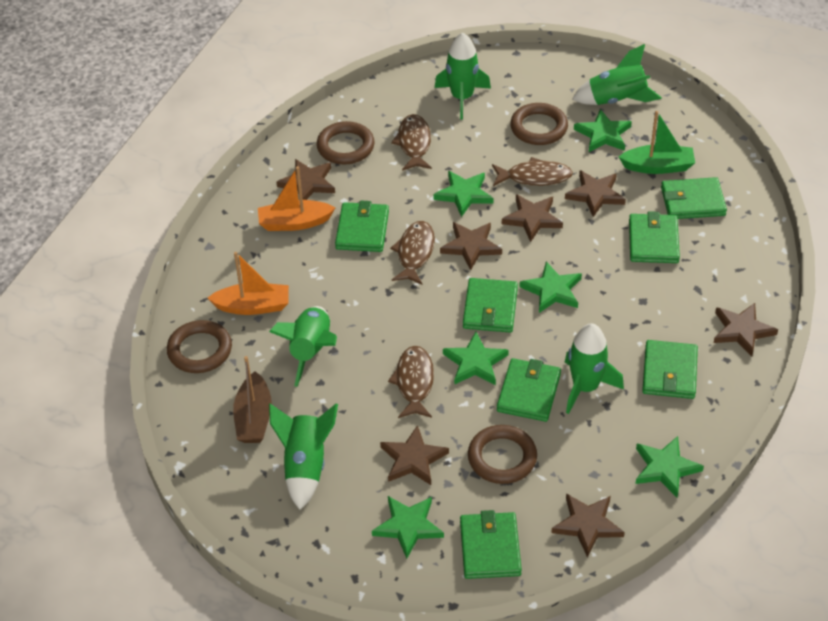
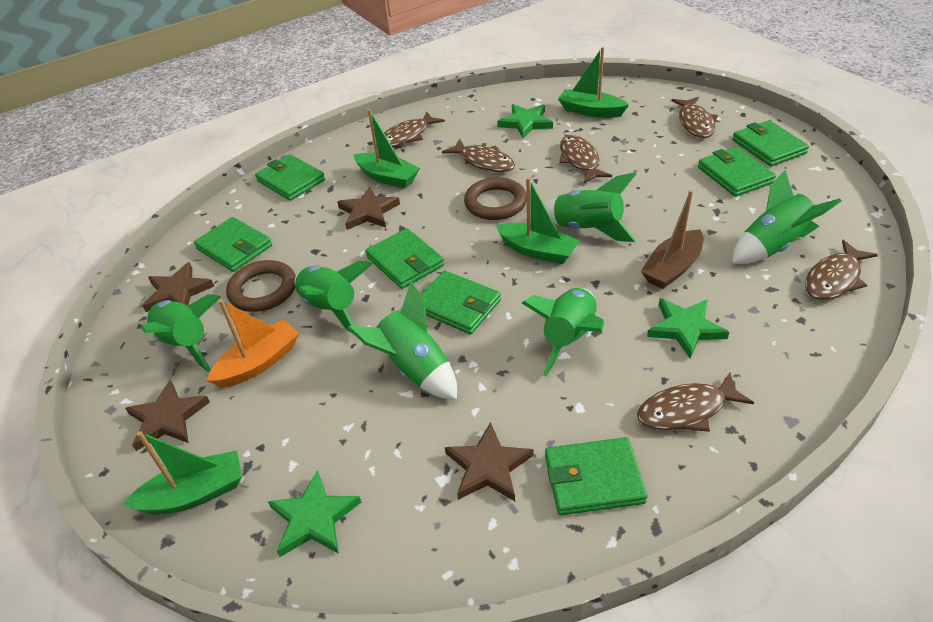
brown fish: 4 -> 6
brown ring: 4 -> 2
brown star: 7 -> 4
green boat: 1 -> 4
green rocket: 5 -> 6
green star: 6 -> 3
orange boat: 2 -> 1

